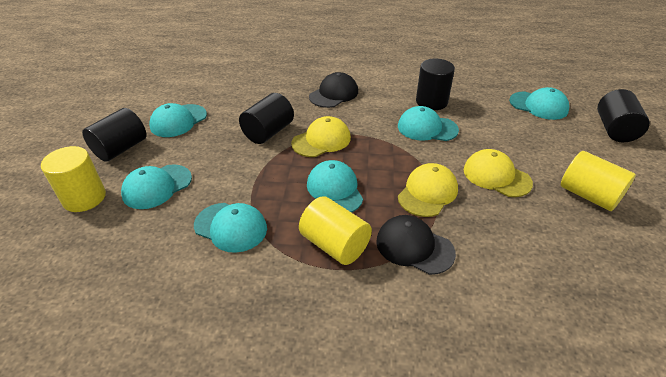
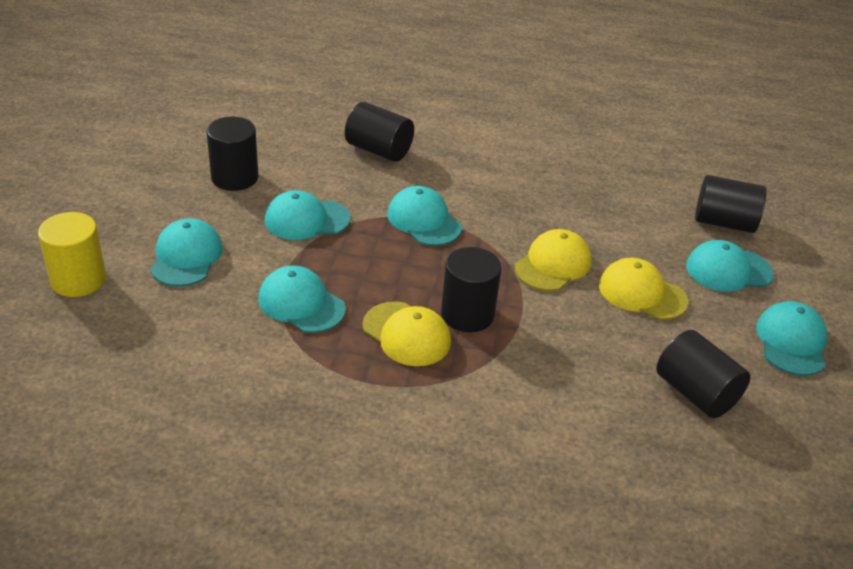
black cap: 2 -> 0
black cylinder: 4 -> 5
yellow cylinder: 3 -> 1

